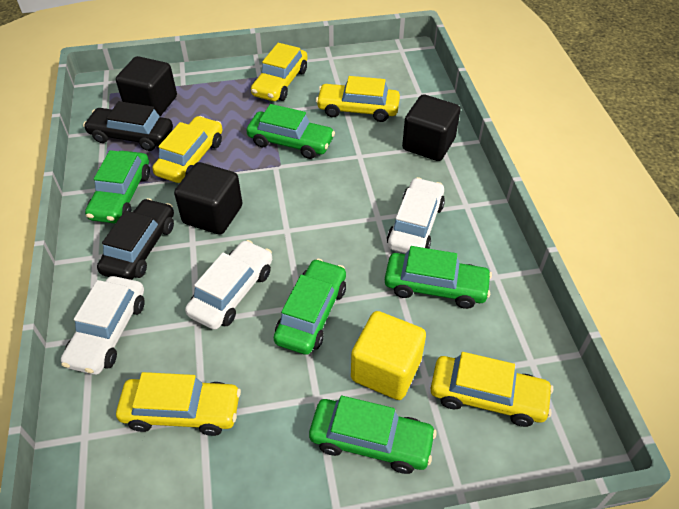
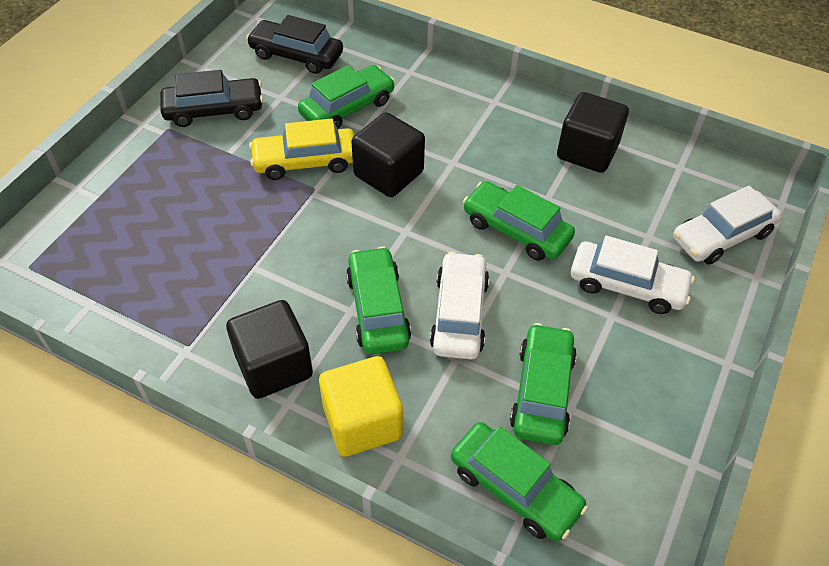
yellow car: 5 -> 1

